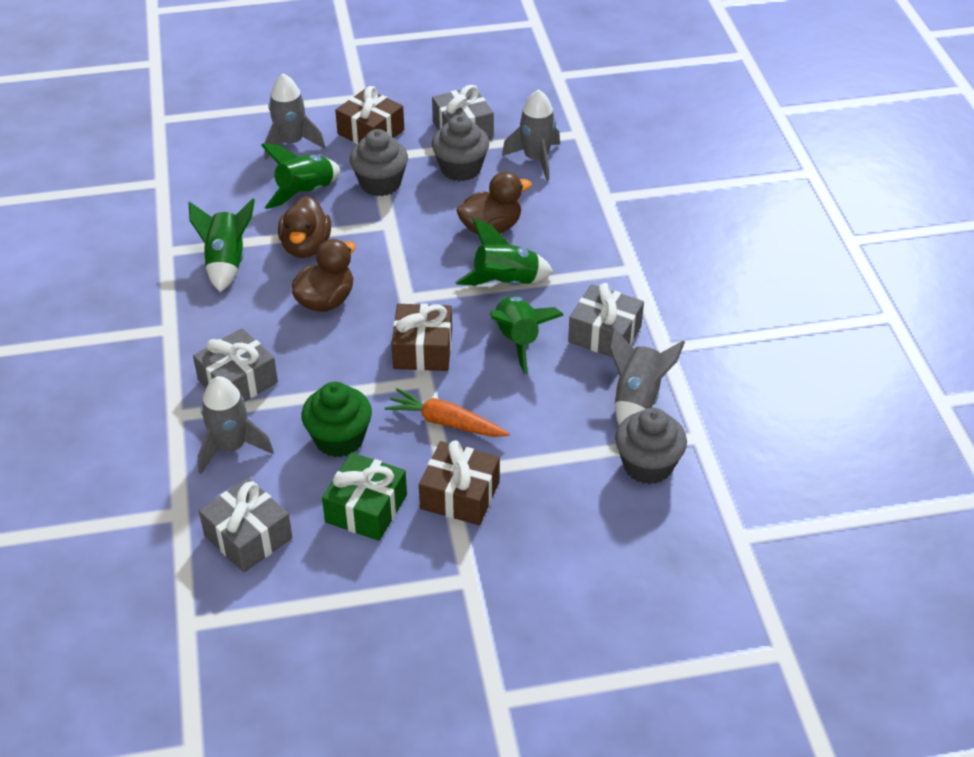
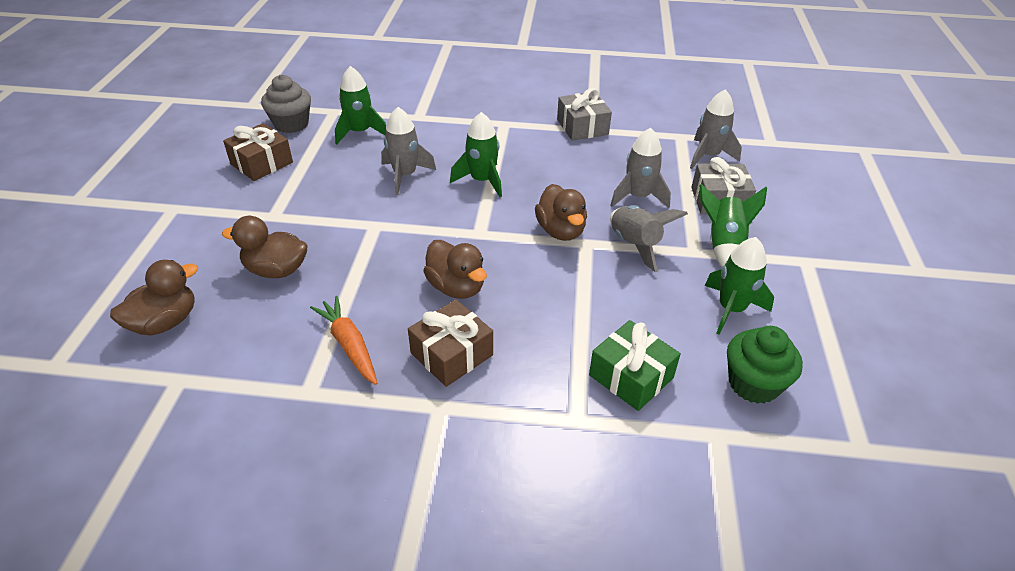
brown duck: 3 -> 4
brown gift: 3 -> 2
grey cupcake: 3 -> 1
grey gift: 4 -> 2

